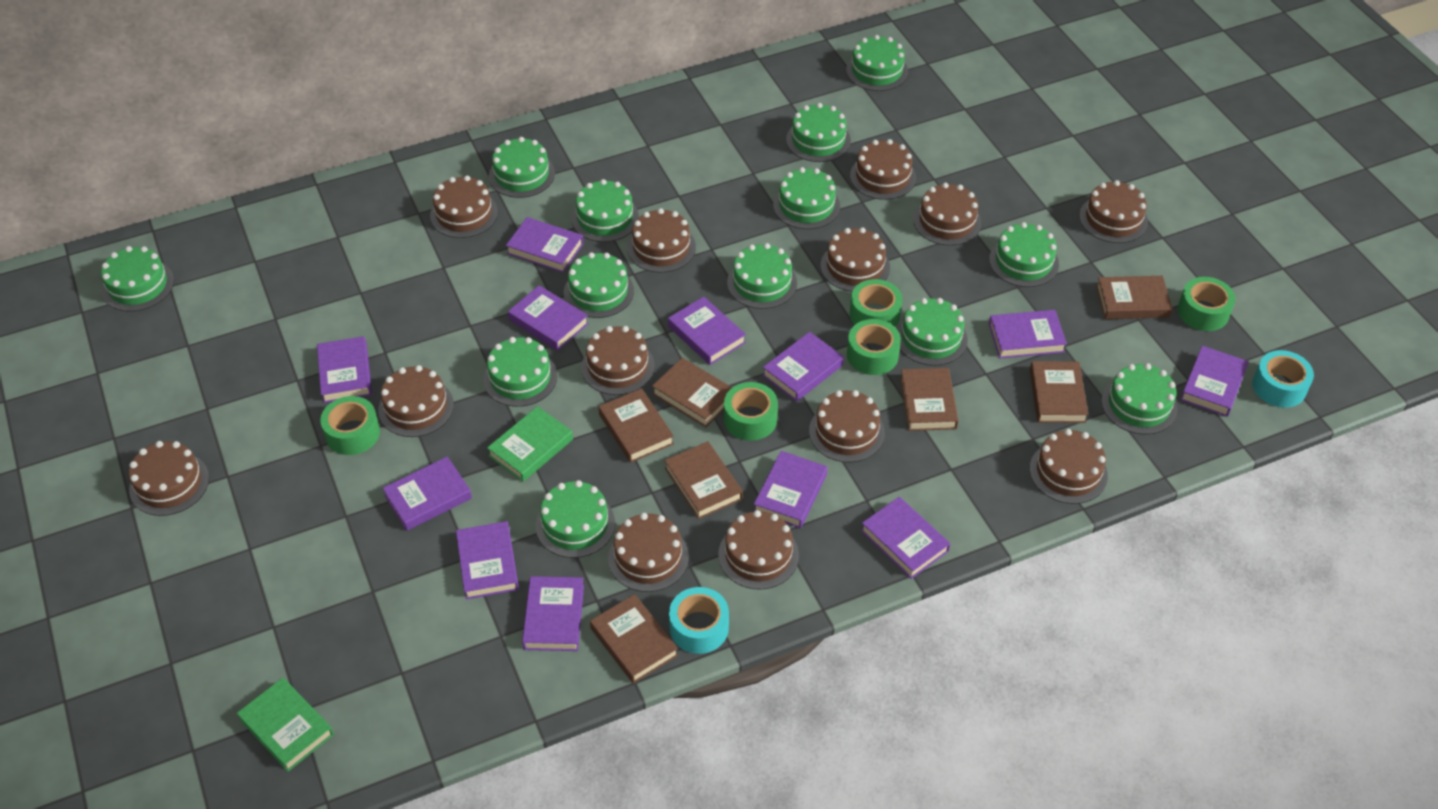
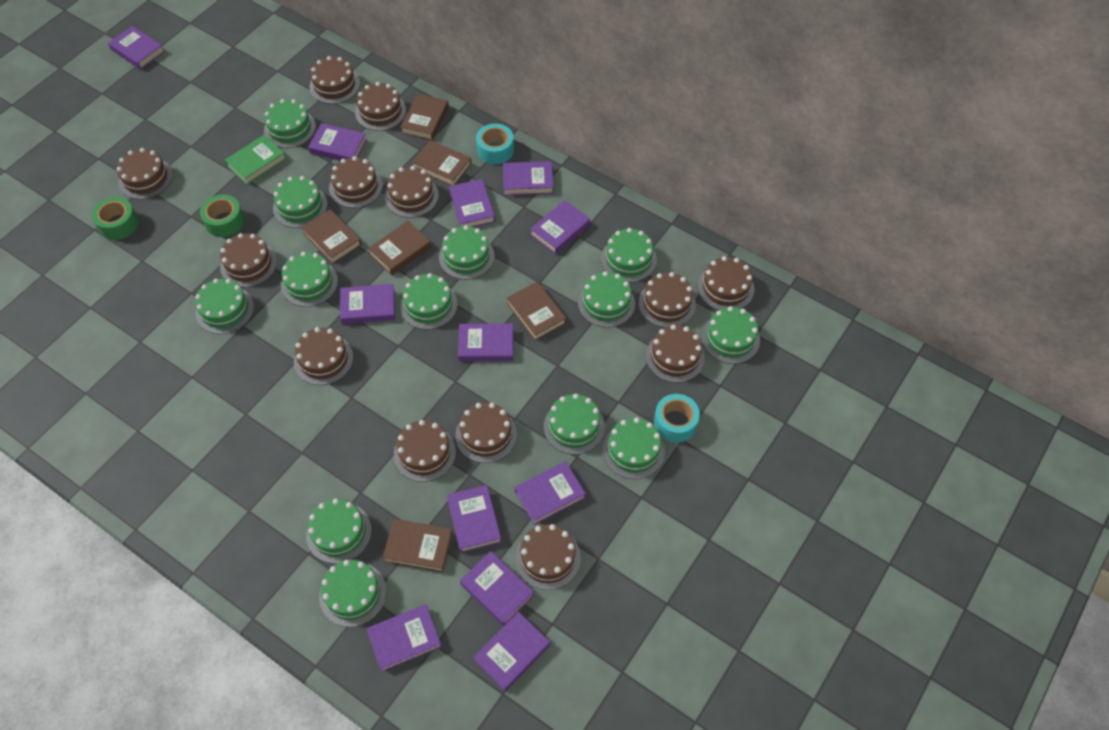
brown book: 7 -> 6
green book: 2 -> 1
green tape: 5 -> 2

